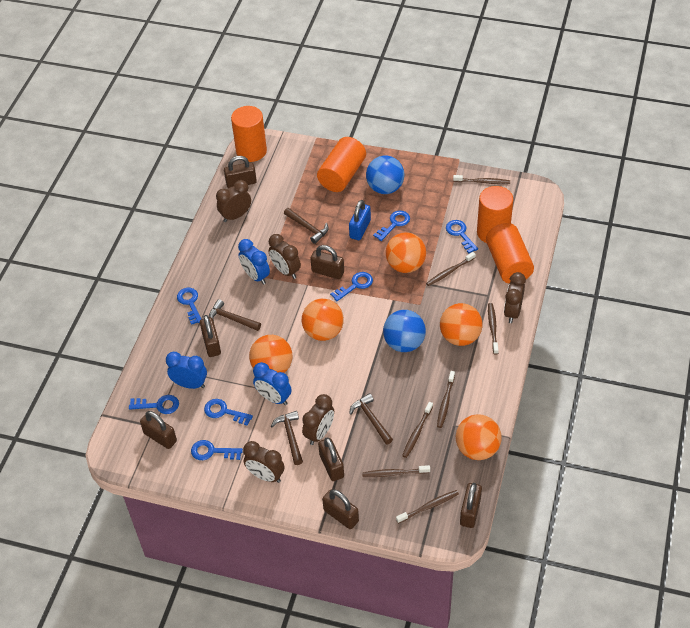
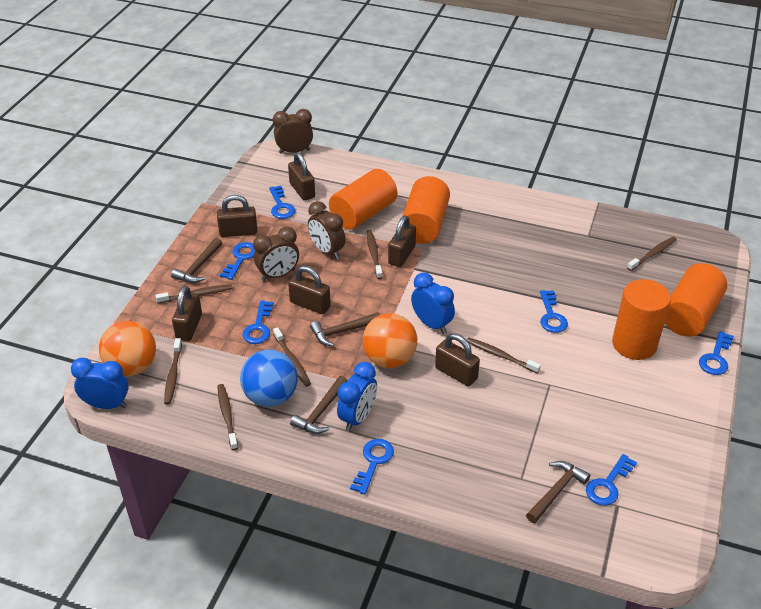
blue ball: 2 -> 1
blue padlock: 1 -> 0
brown clock: 5 -> 3
brown padlock: 7 -> 6
orange ball: 5 -> 2

